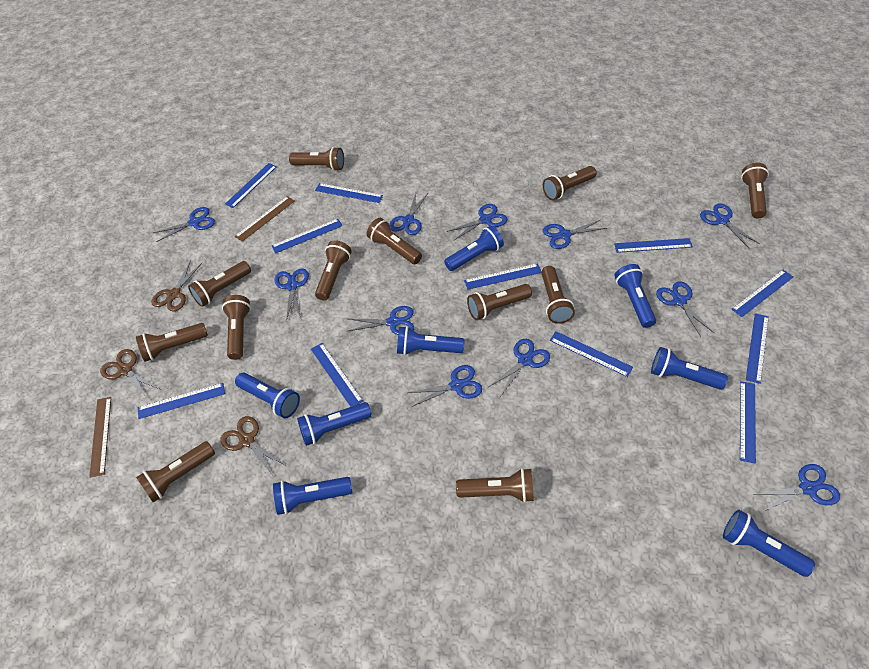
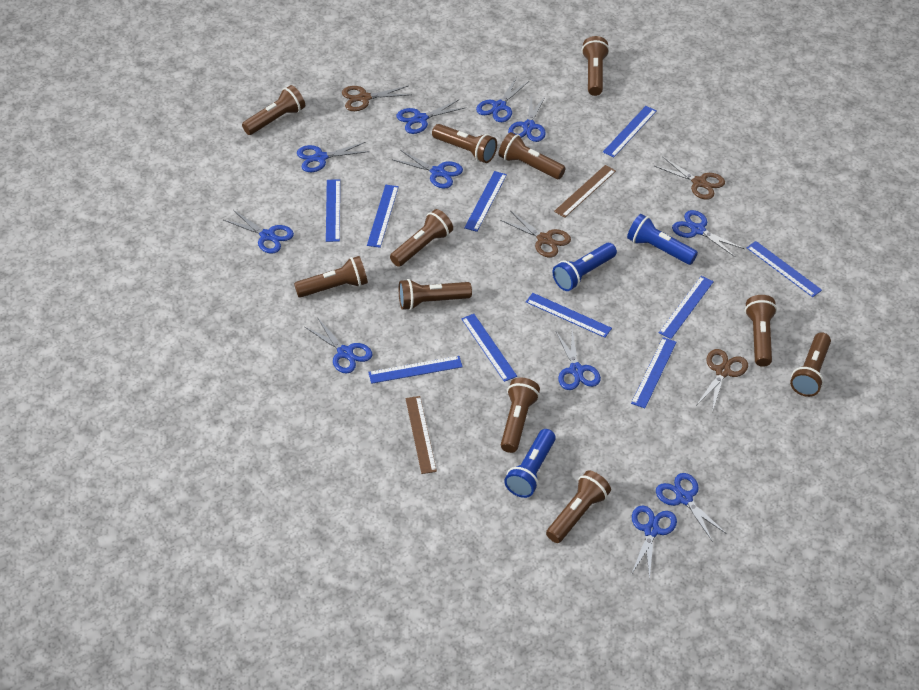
blue flashlight: 8 -> 3
blue ruler: 11 -> 10
brown flashlight: 12 -> 11
brown scissors: 3 -> 4

